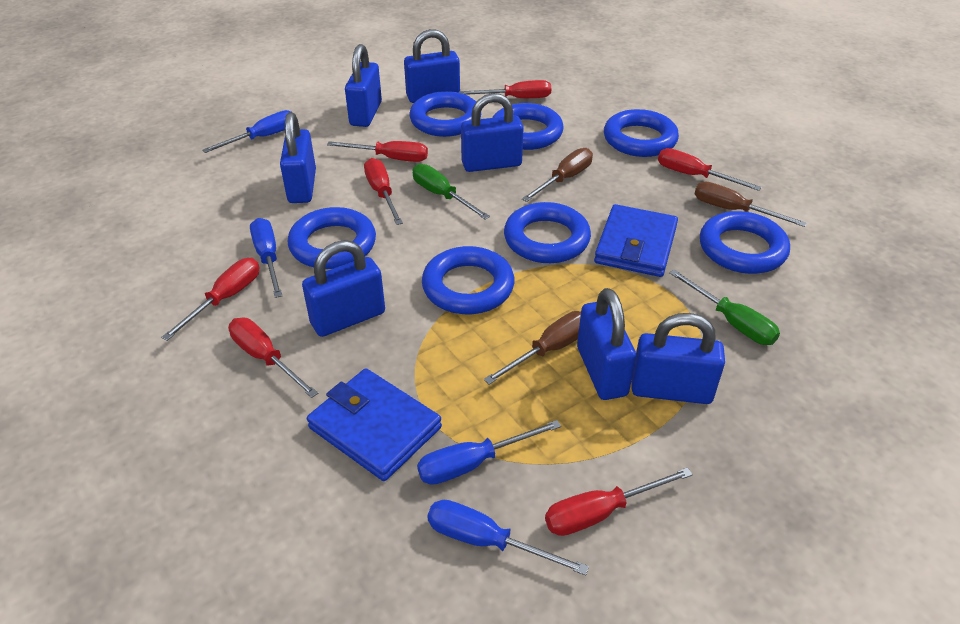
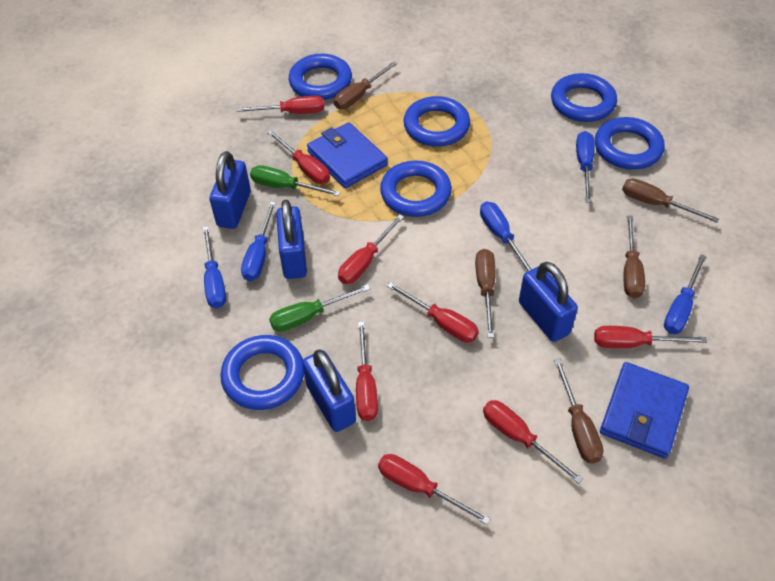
blue padlock: 7 -> 4
blue ring: 7 -> 6
blue screwdriver: 4 -> 5
brown screwdriver: 3 -> 5
red screwdriver: 7 -> 8

